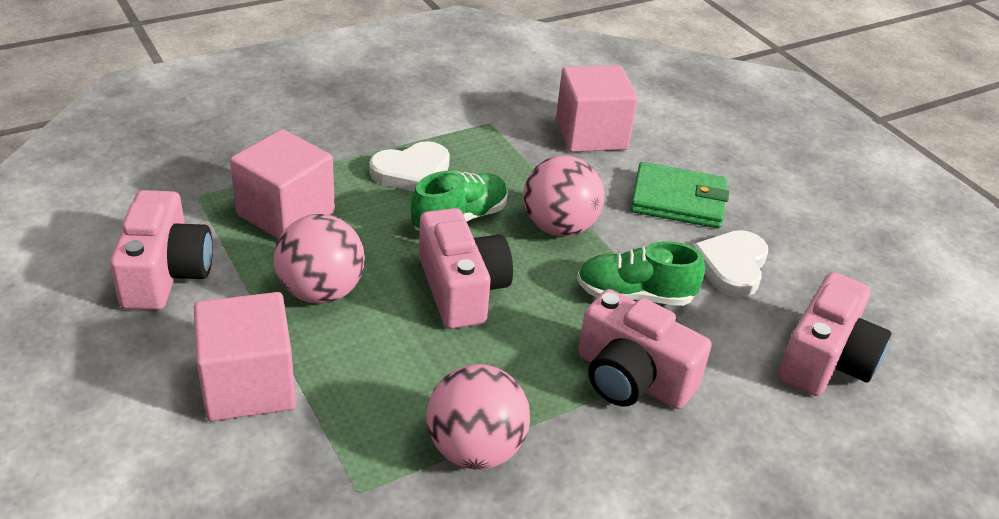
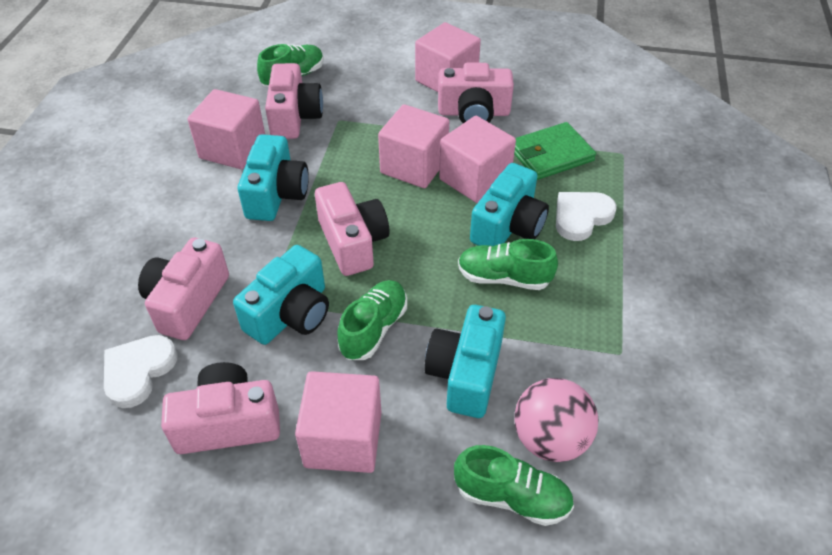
green shoe: 2 -> 4
pink ball: 3 -> 1
pink camera: 4 -> 5
pink cube: 3 -> 5
turquoise camera: 0 -> 4

